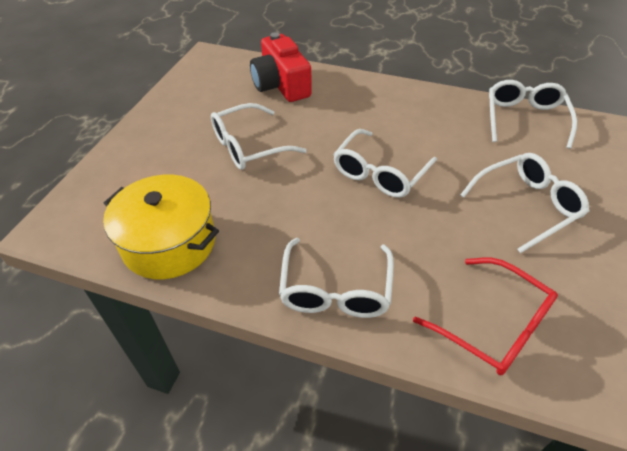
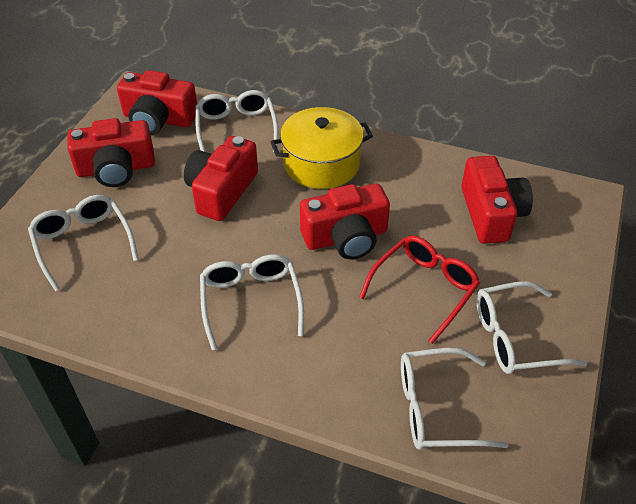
red camera: 1 -> 5

